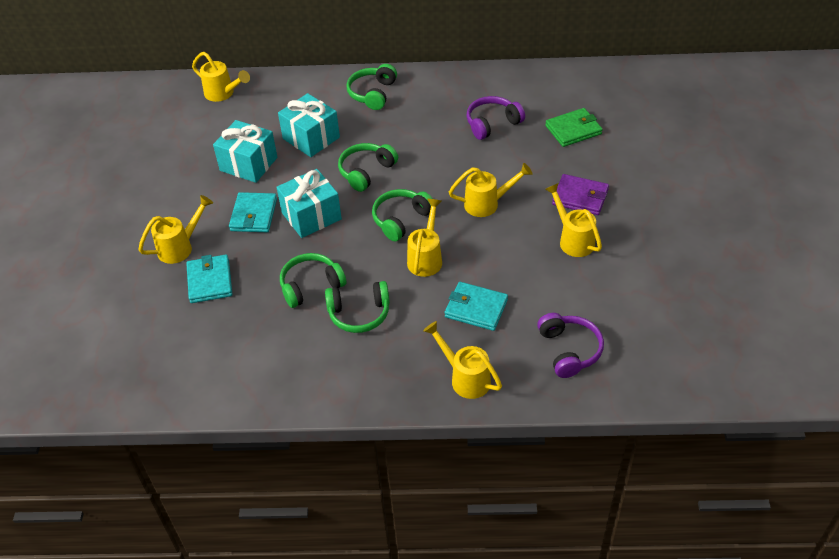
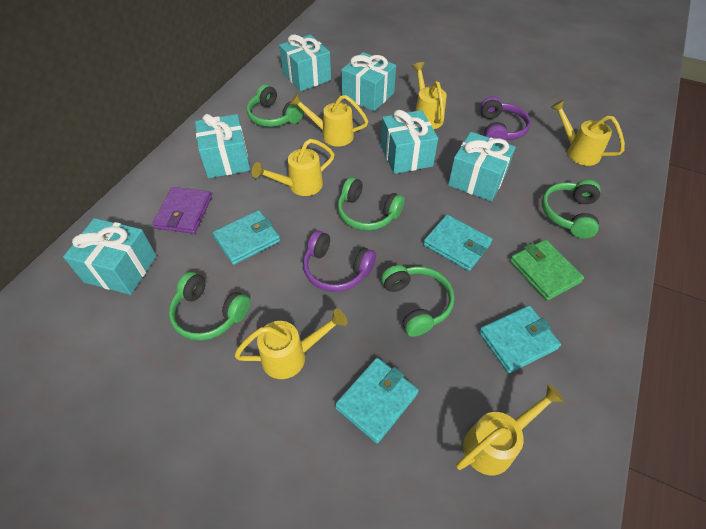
turquoise gift: 3 -> 6
turquoise wallet: 3 -> 4

